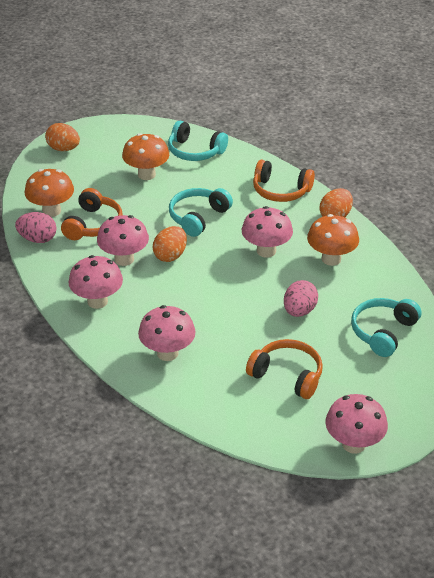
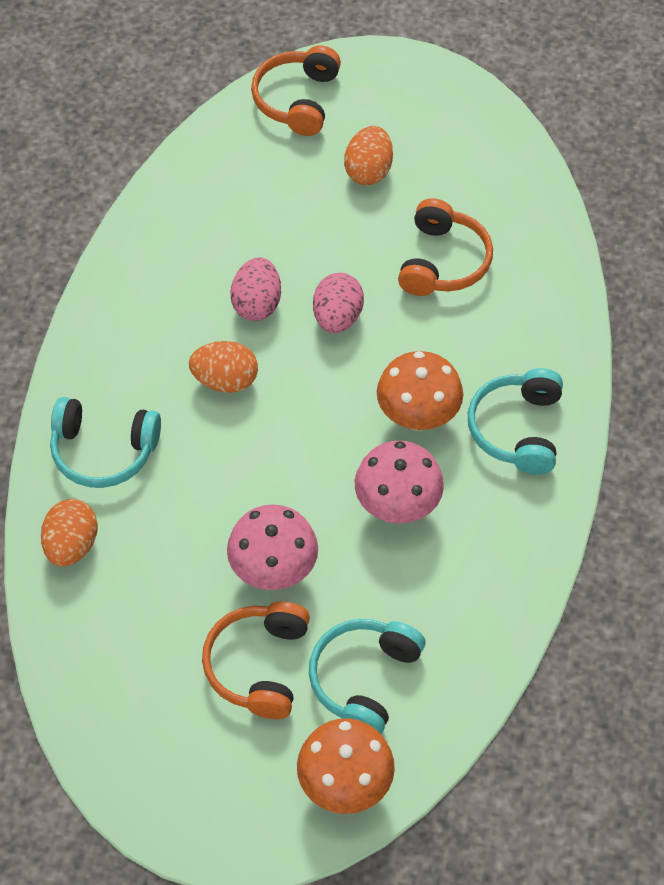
orange mushroom: 3 -> 2
pink mushroom: 5 -> 2

